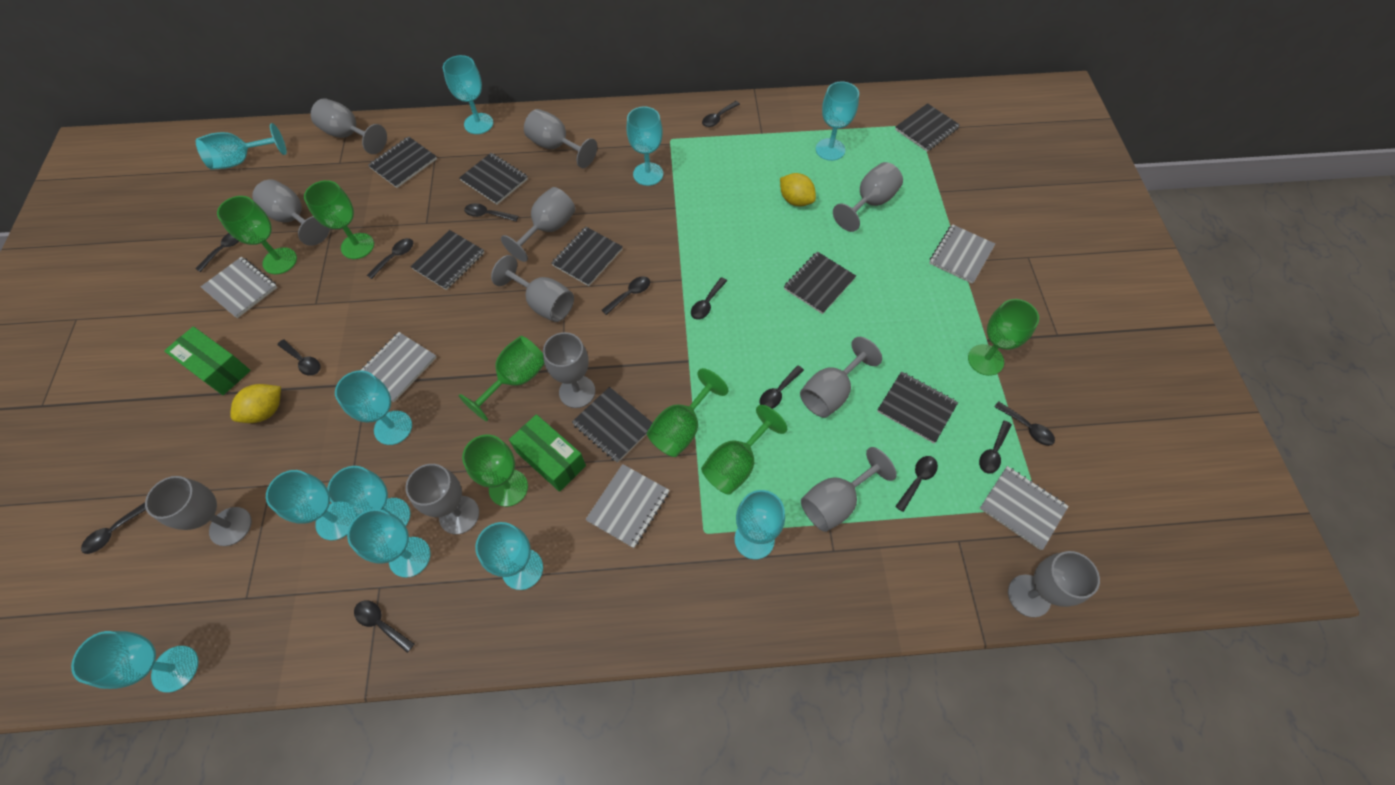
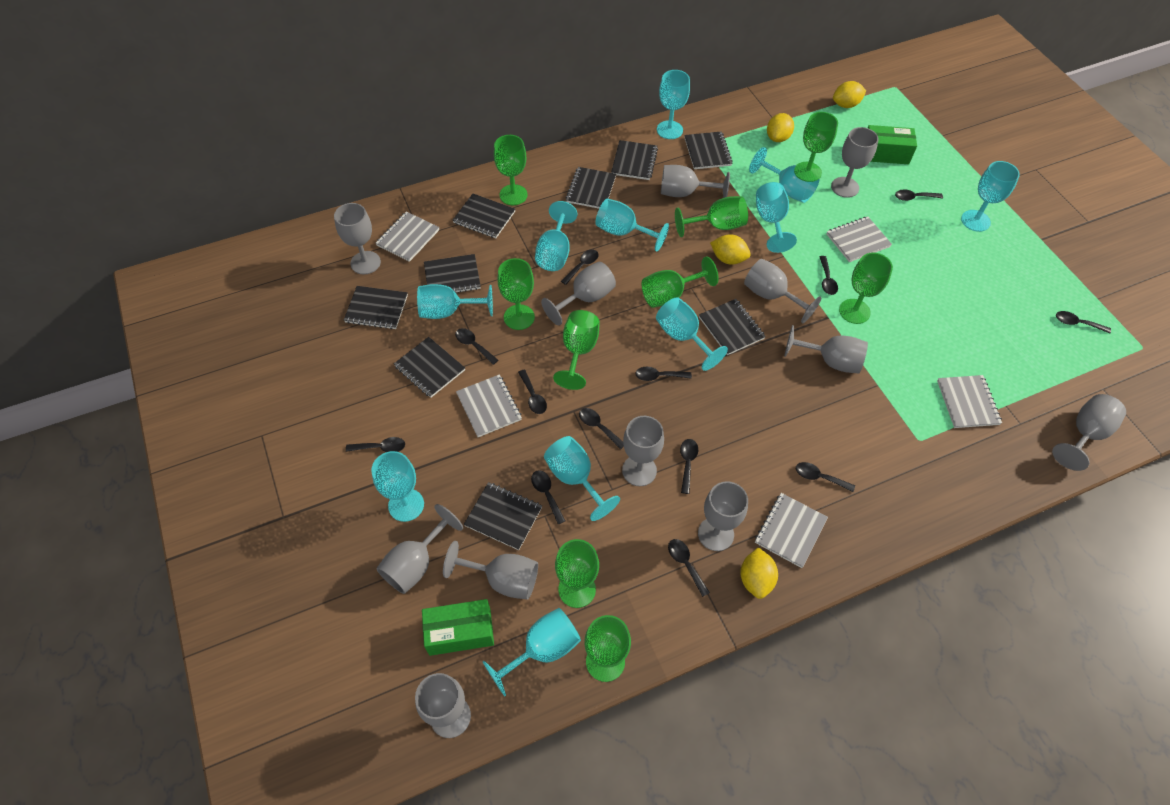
black notebook: 8 -> 9
green goblet: 7 -> 9
yellow lemon: 2 -> 4

